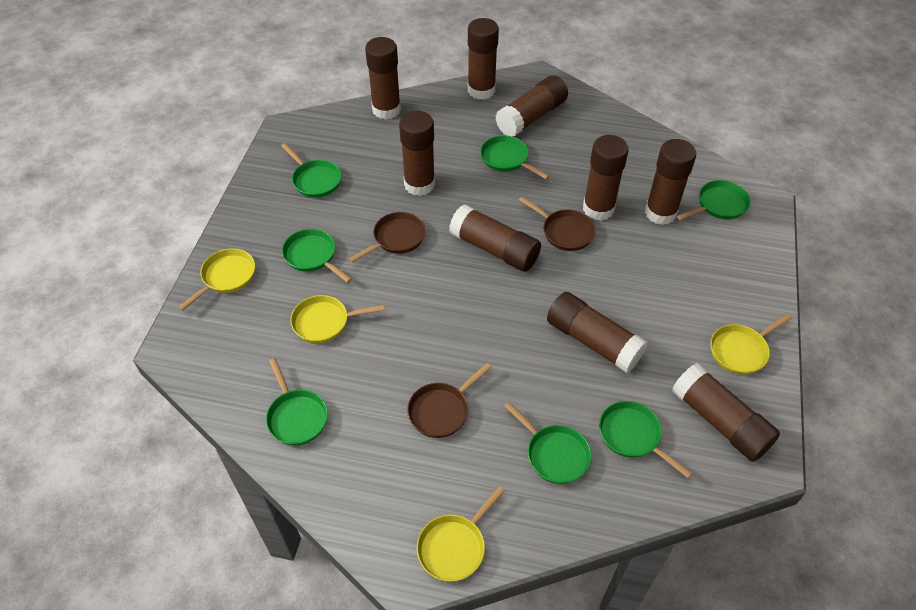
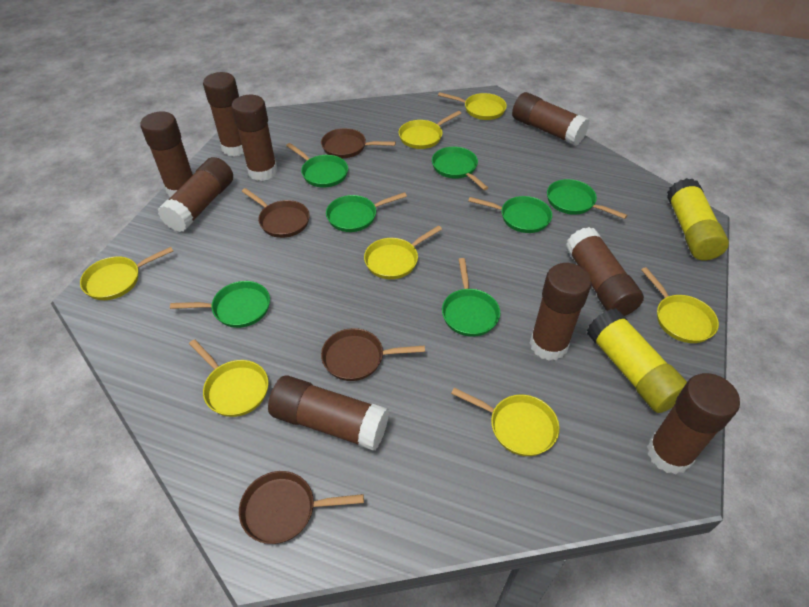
brown pan: 3 -> 4
yellow glue stick: 0 -> 2
yellow pan: 4 -> 7

